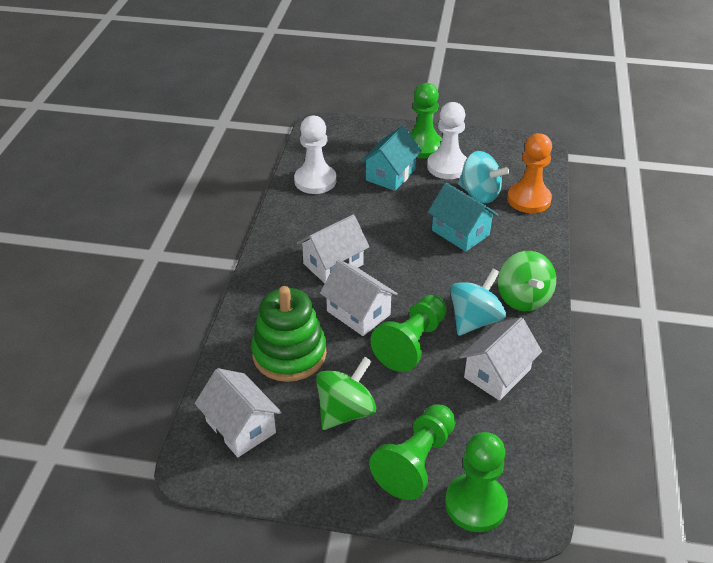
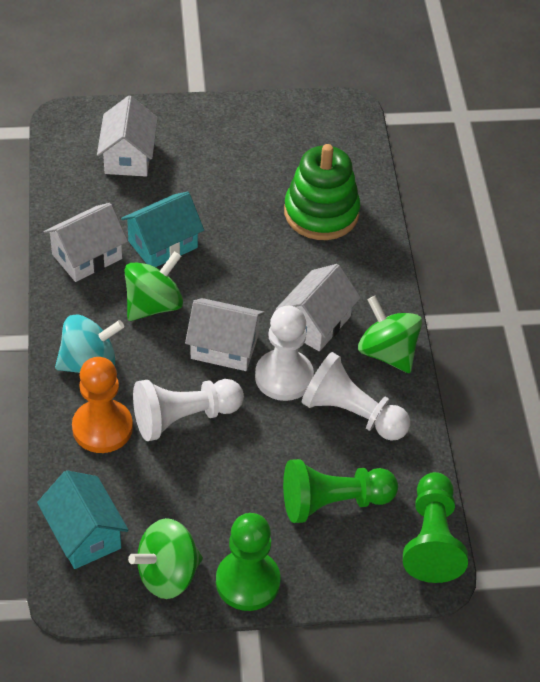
green pawn: 4 -> 3
green spinning top: 2 -> 3
turquoise spinning top: 2 -> 1
white pawn: 2 -> 3

